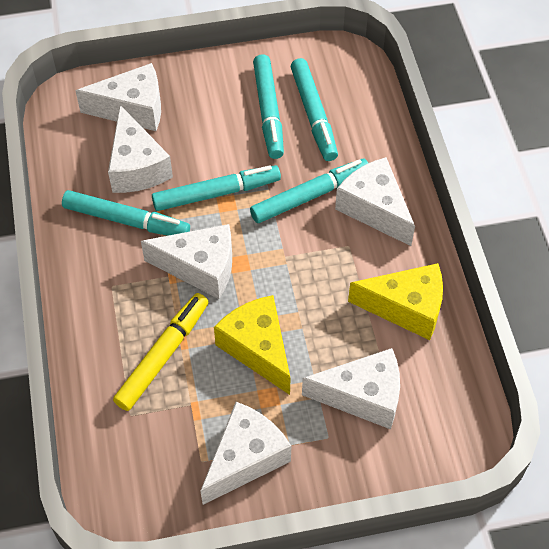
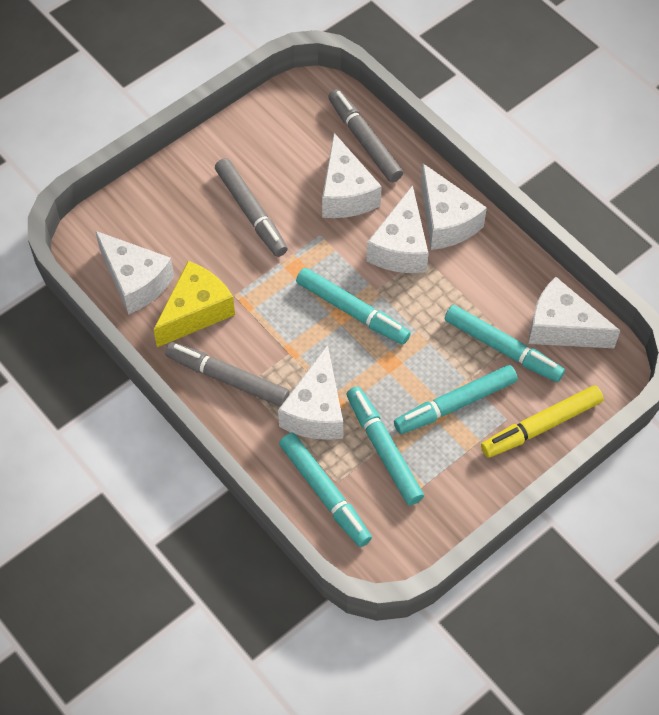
grey marker: 0 -> 3
yellow cheese: 2 -> 1

